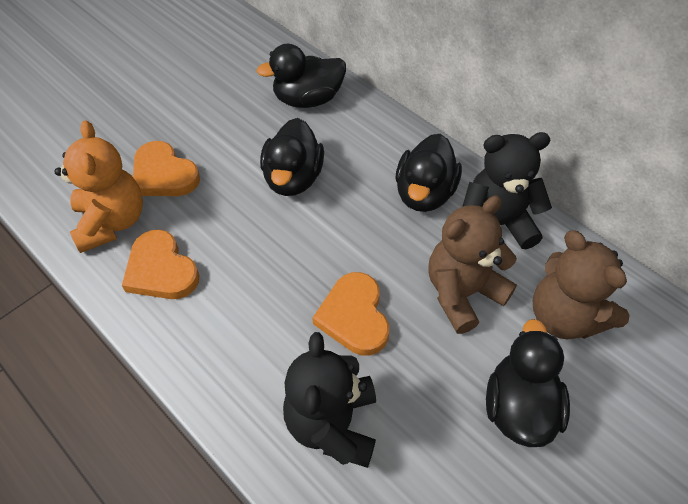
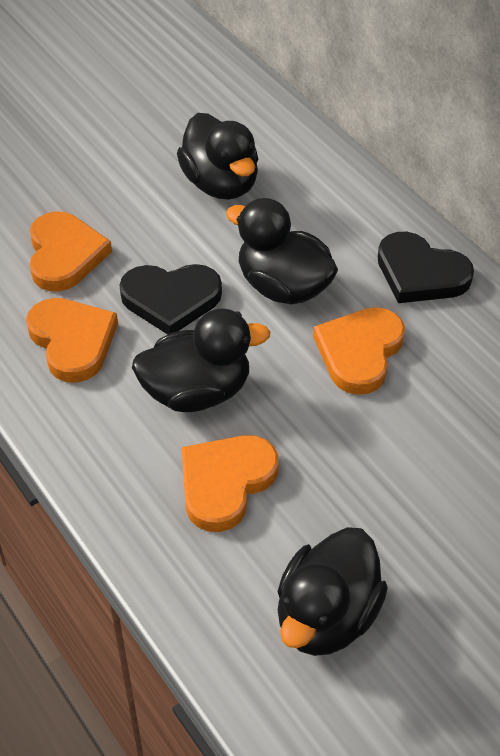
black heart: 0 -> 2
black teddy bear: 2 -> 0
brown teddy bear: 2 -> 0
orange heart: 3 -> 4
orange teddy bear: 1 -> 0

